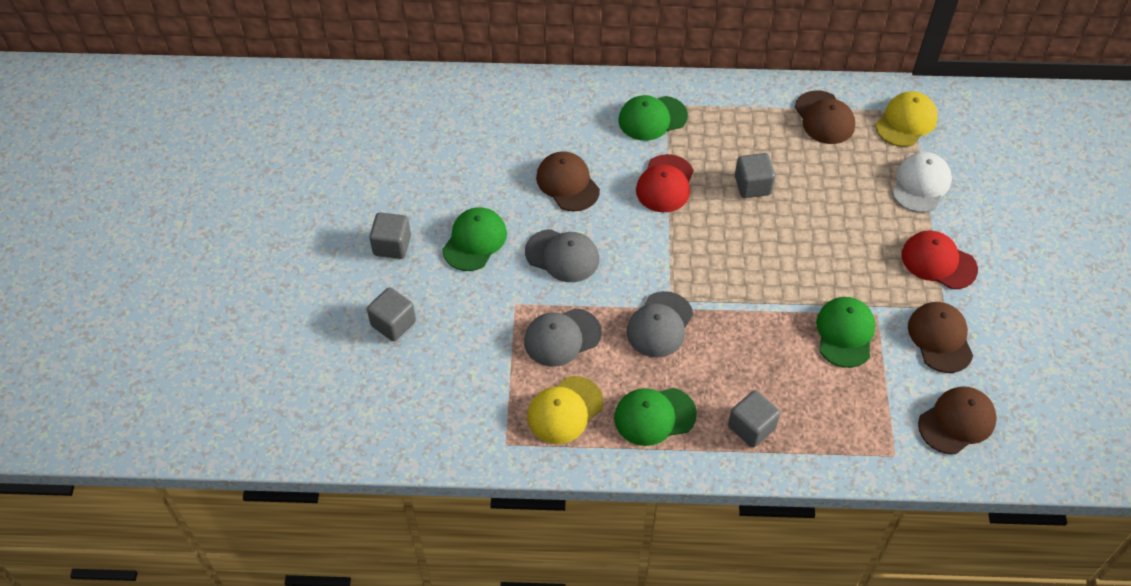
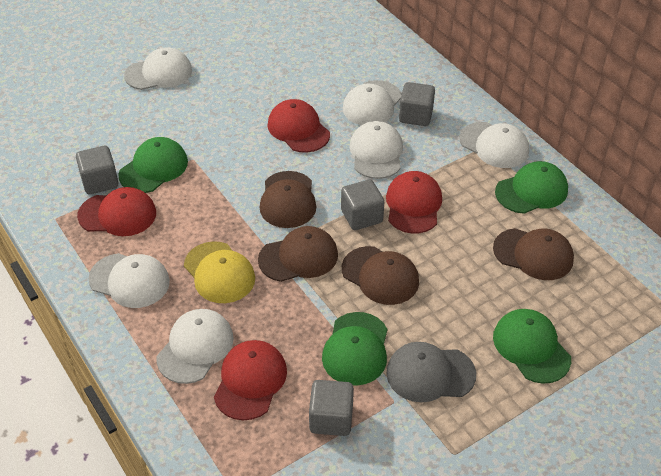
grey cap: 3 -> 1
red cap: 2 -> 4
white cap: 1 -> 6
yellow cap: 2 -> 1

